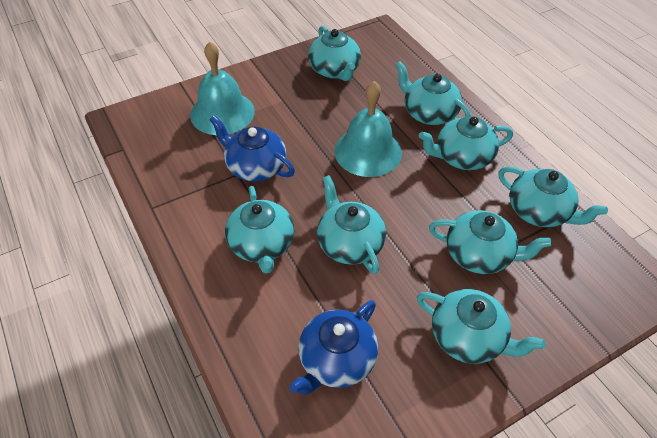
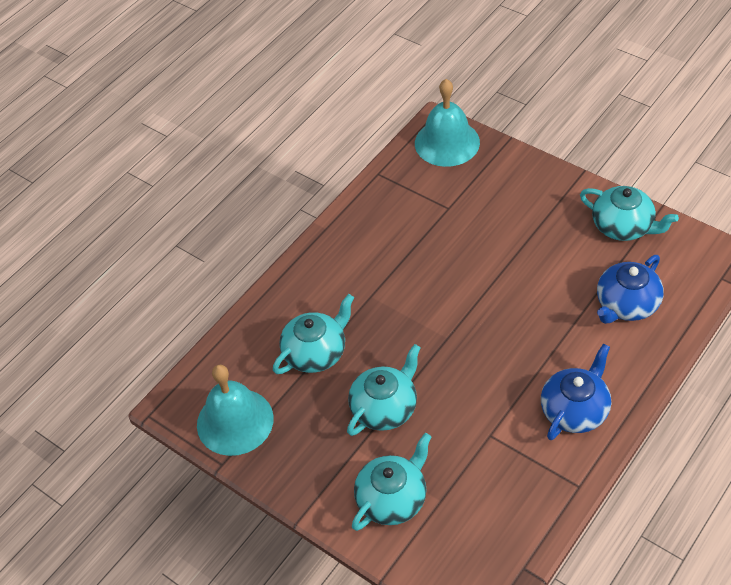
turquoise teapot: 8 -> 4

